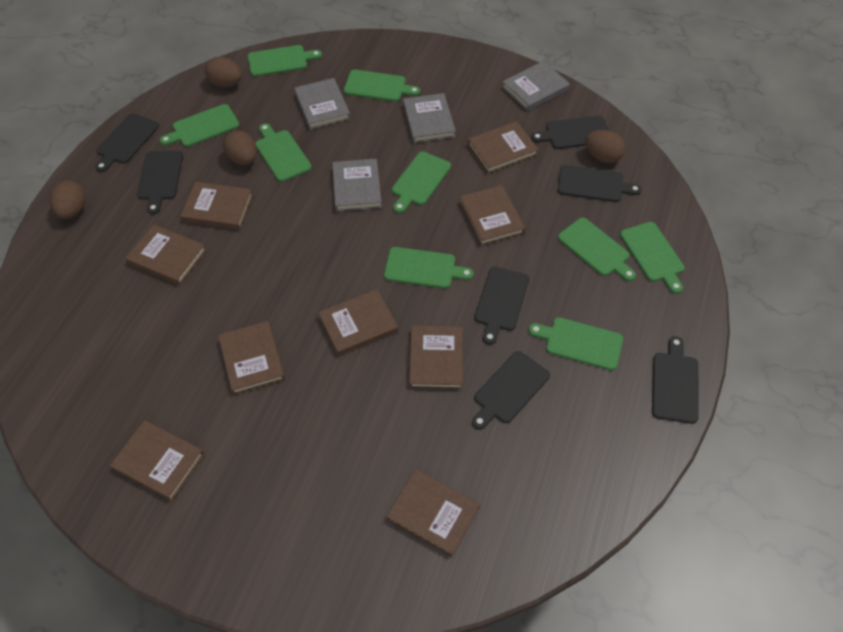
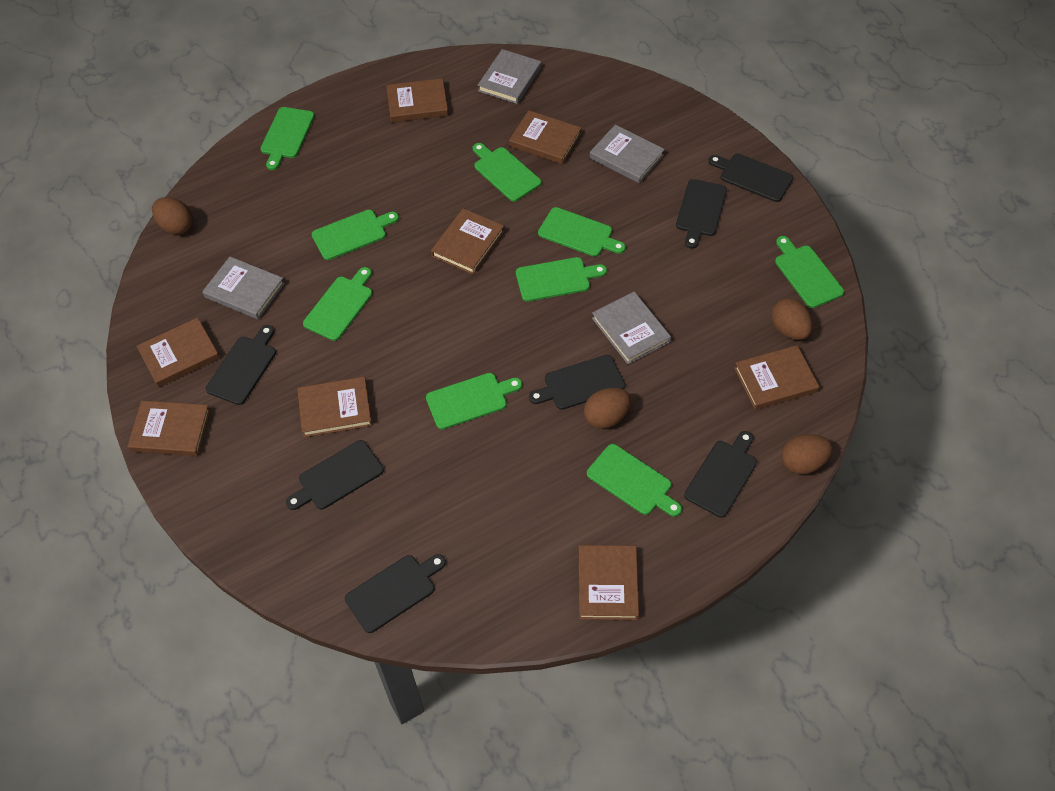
brown book: 9 -> 8

